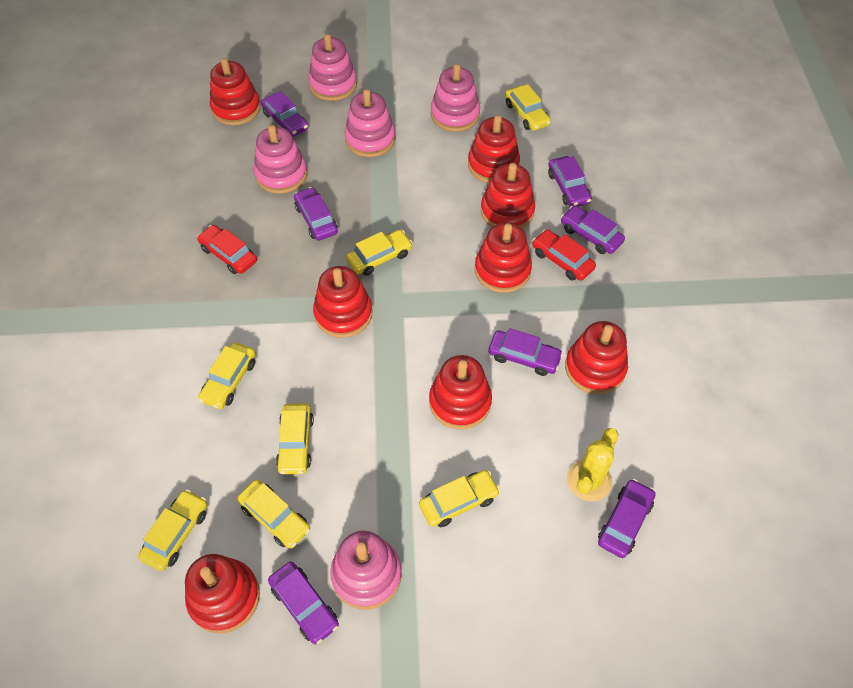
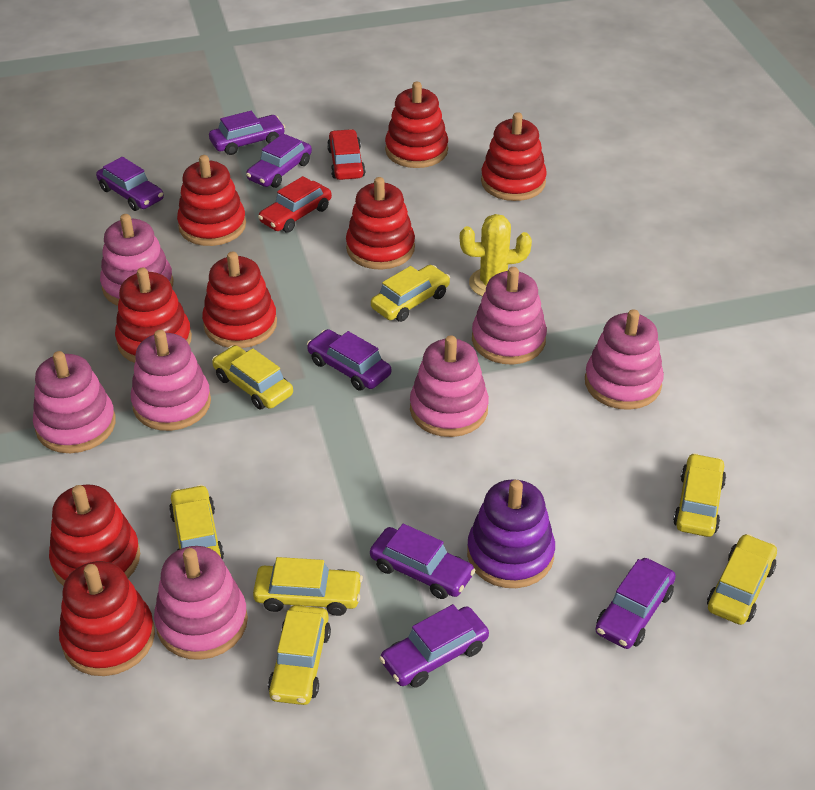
pink stacking toy: 5 -> 7
purple stacking toy: 0 -> 1

